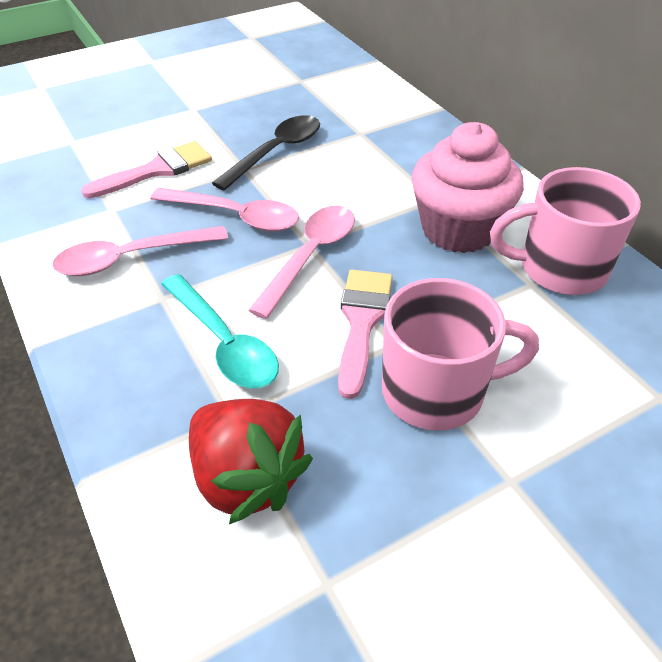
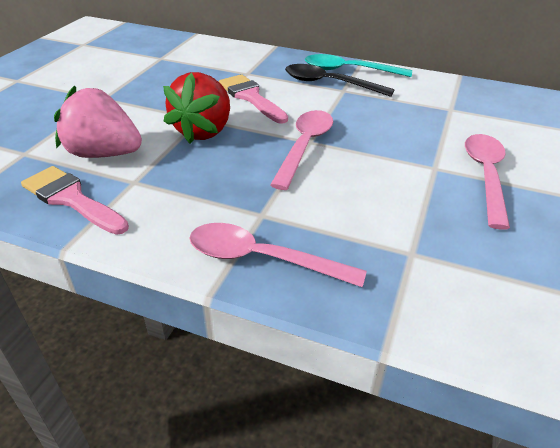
pink cupcake: 1 -> 0
pink mug: 2 -> 0
pink strawberry: 0 -> 1

